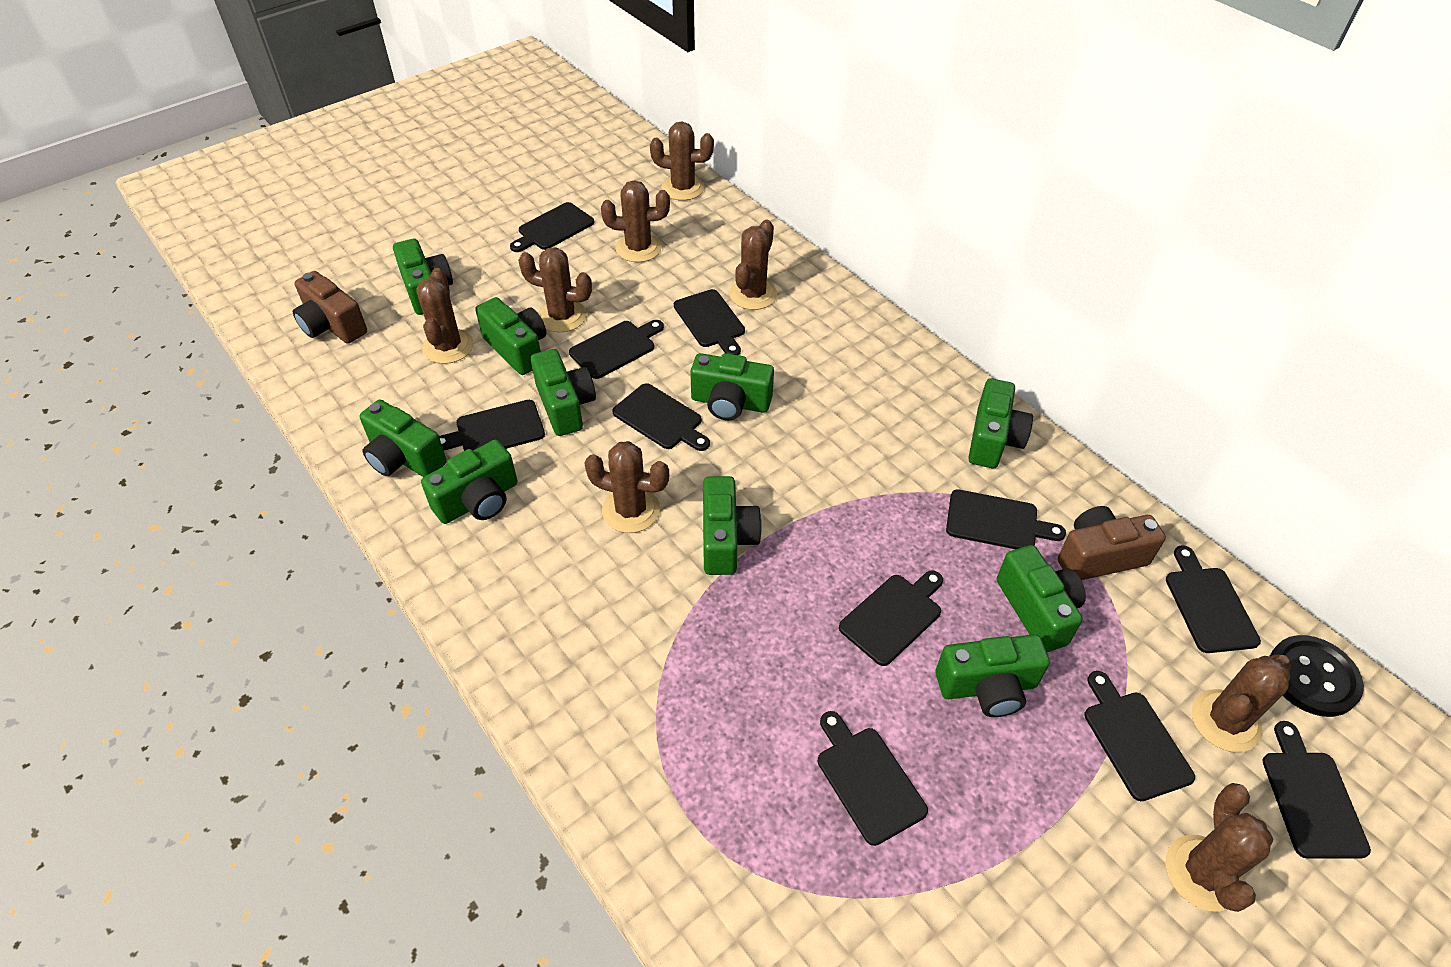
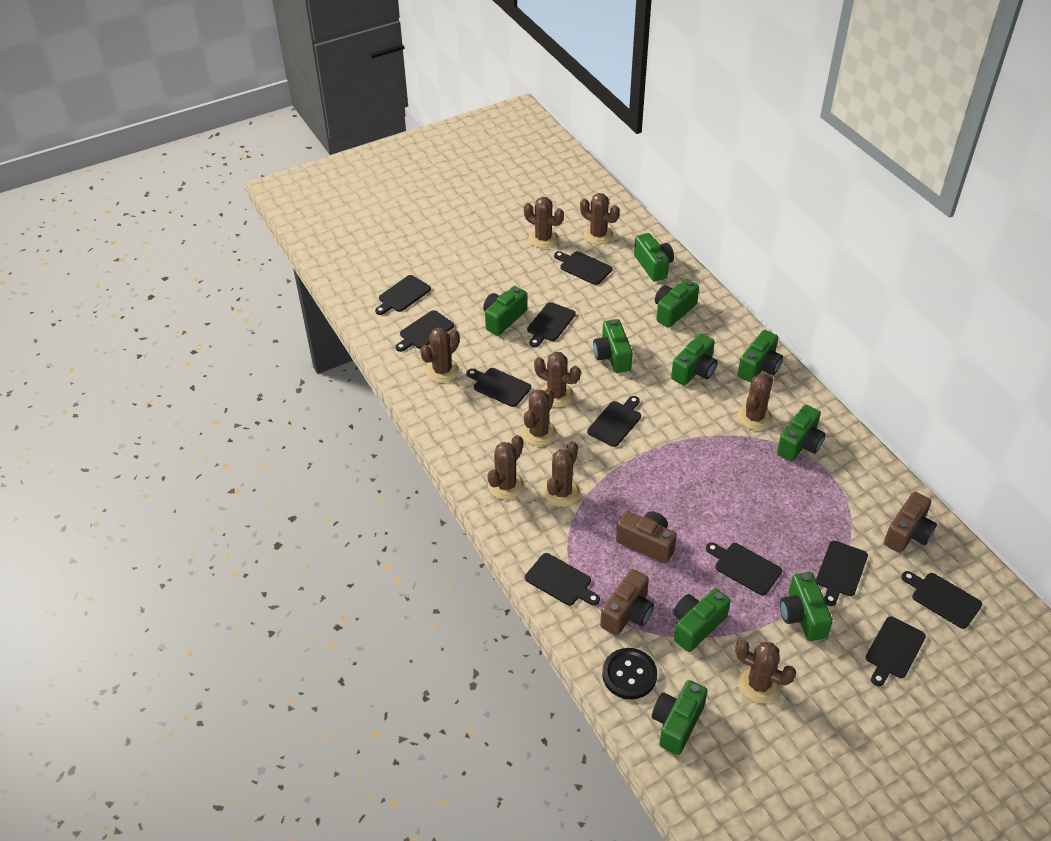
brown cactus: 8 -> 9
brown camera: 2 -> 3

